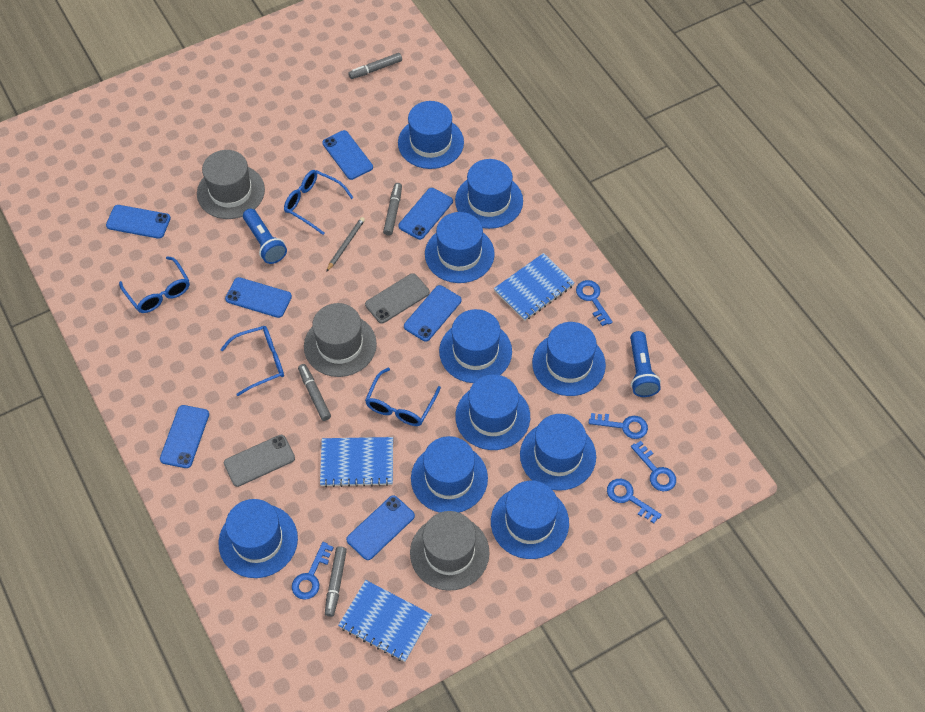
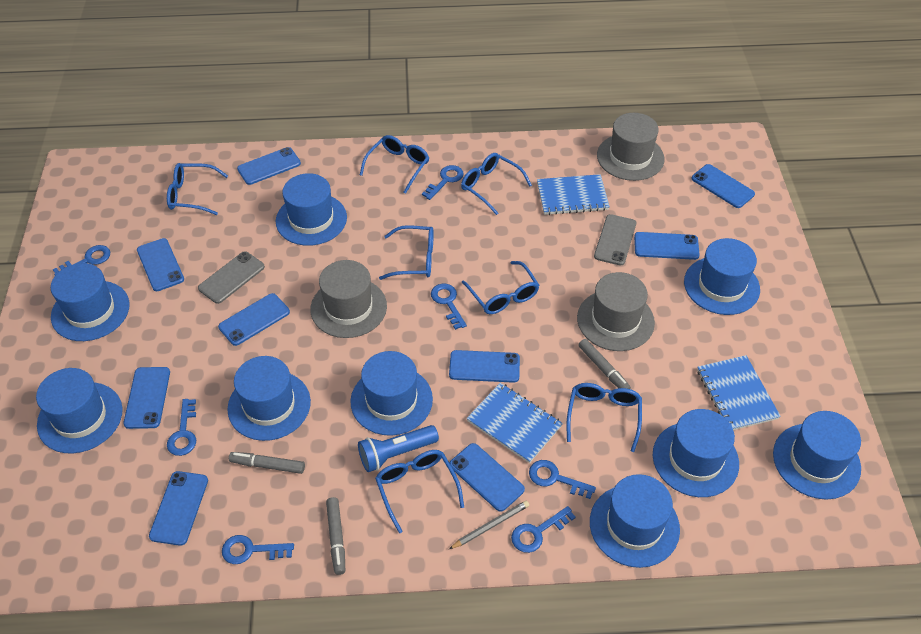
blue flashlight: 2 -> 1
blue glasses: 4 -> 7
blue hat: 10 -> 9
blue key: 5 -> 7
blue phone: 7 -> 9
grey marker: 4 -> 3

